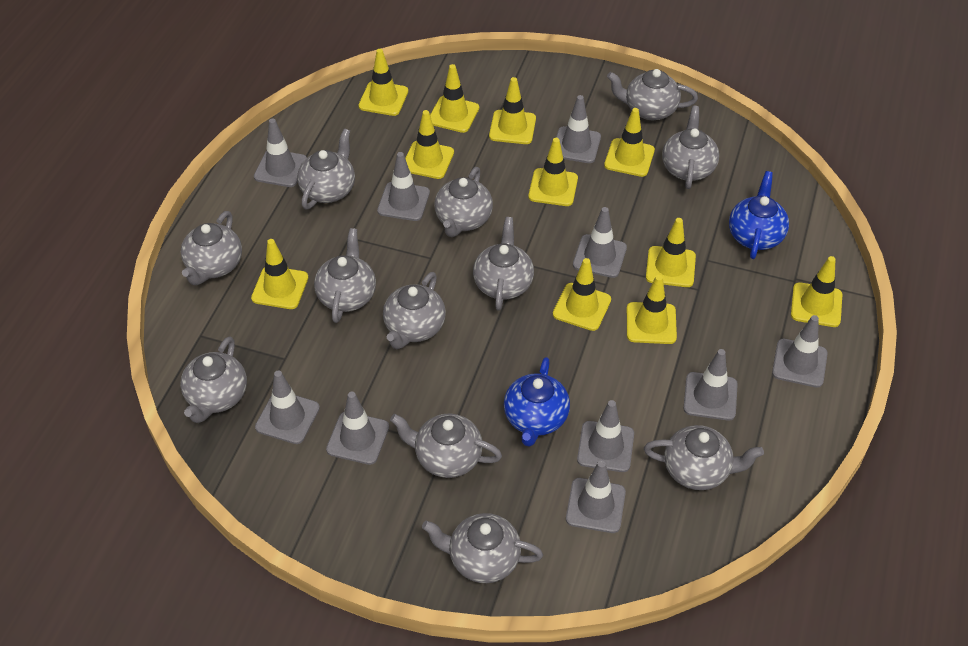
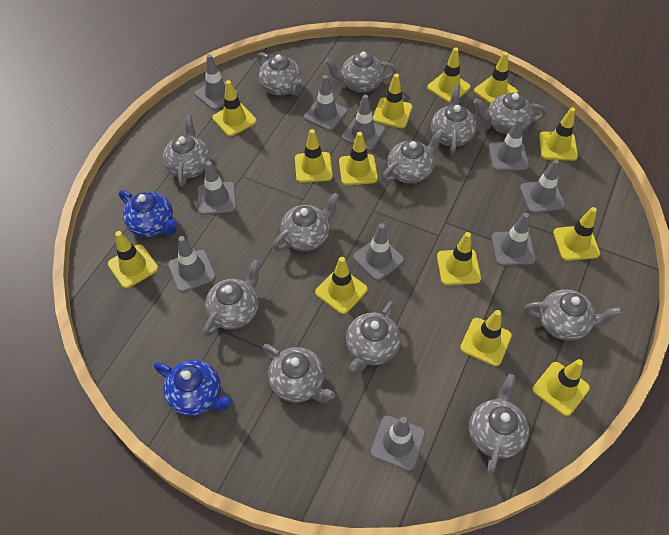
yellow traffic cone: 11 -> 13

